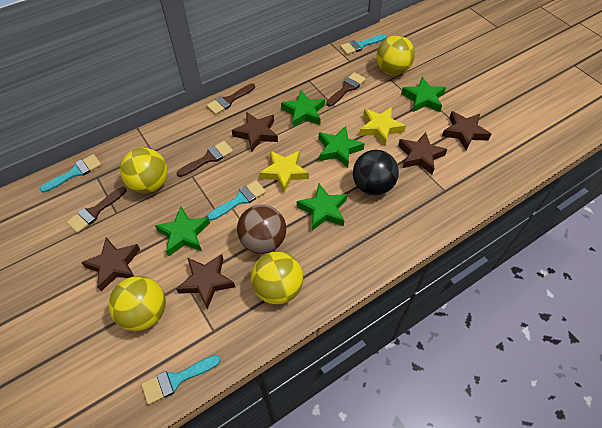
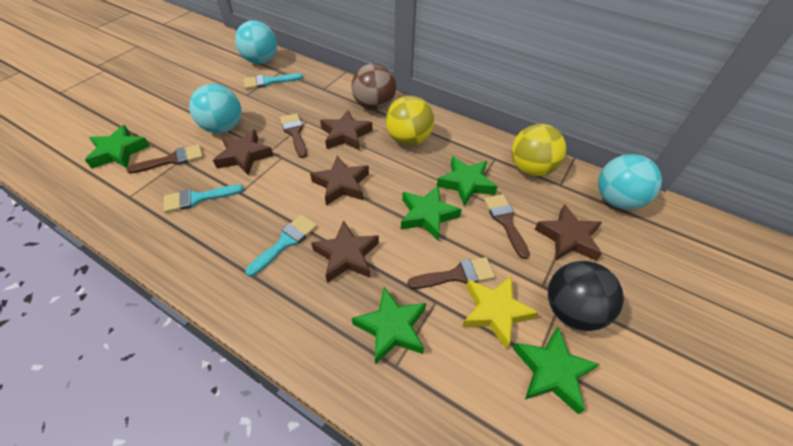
turquoise ball: 0 -> 3
turquoise brush: 4 -> 3
yellow ball: 4 -> 2
yellow star: 2 -> 1

